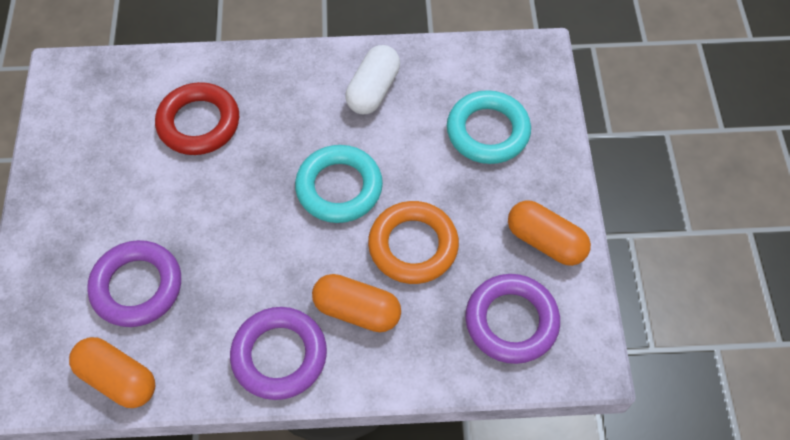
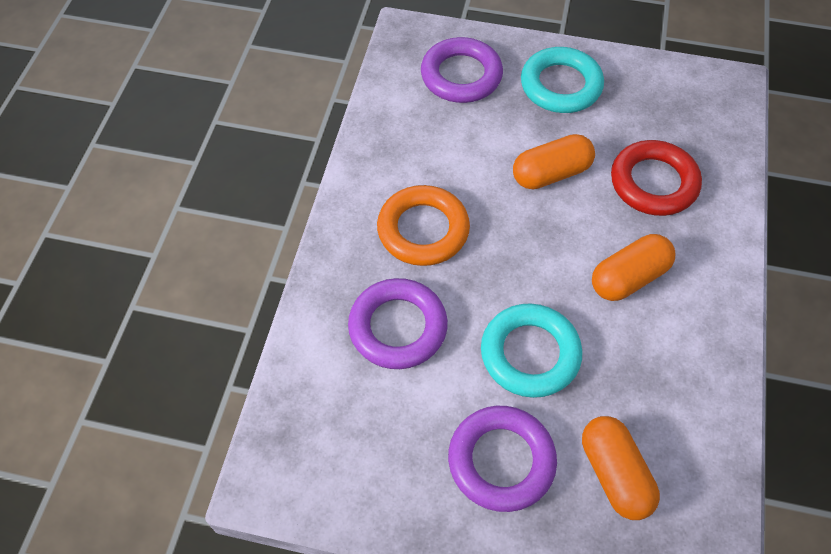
white capsule: 1 -> 0

